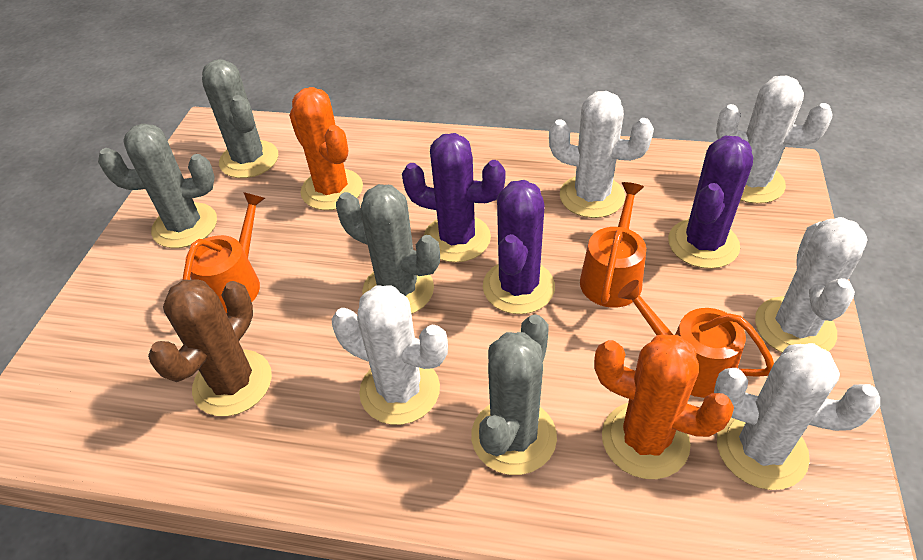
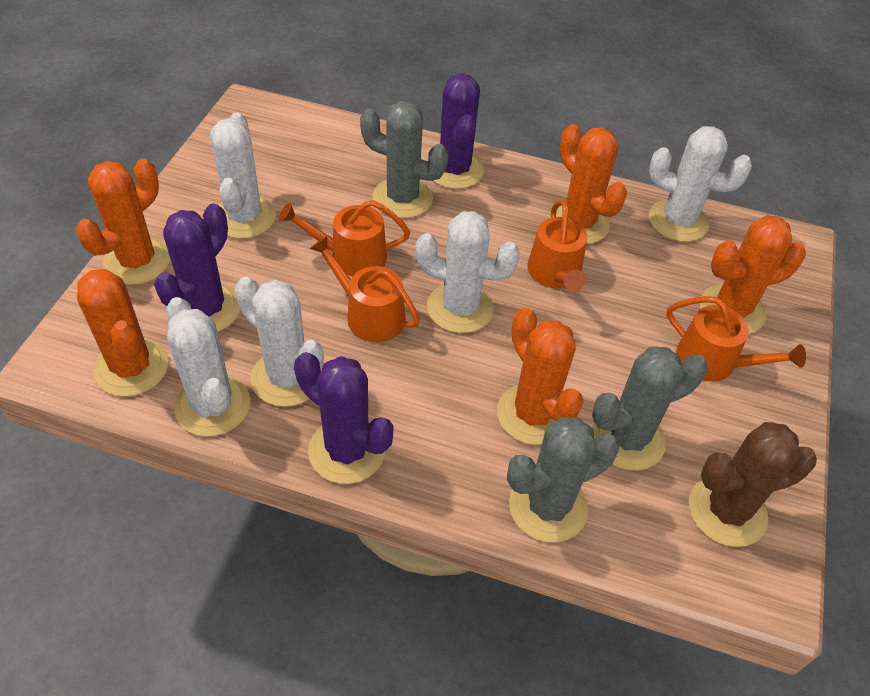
grey cactus: 4 -> 3
orange cactus: 2 -> 5
orange watering can: 3 -> 4

